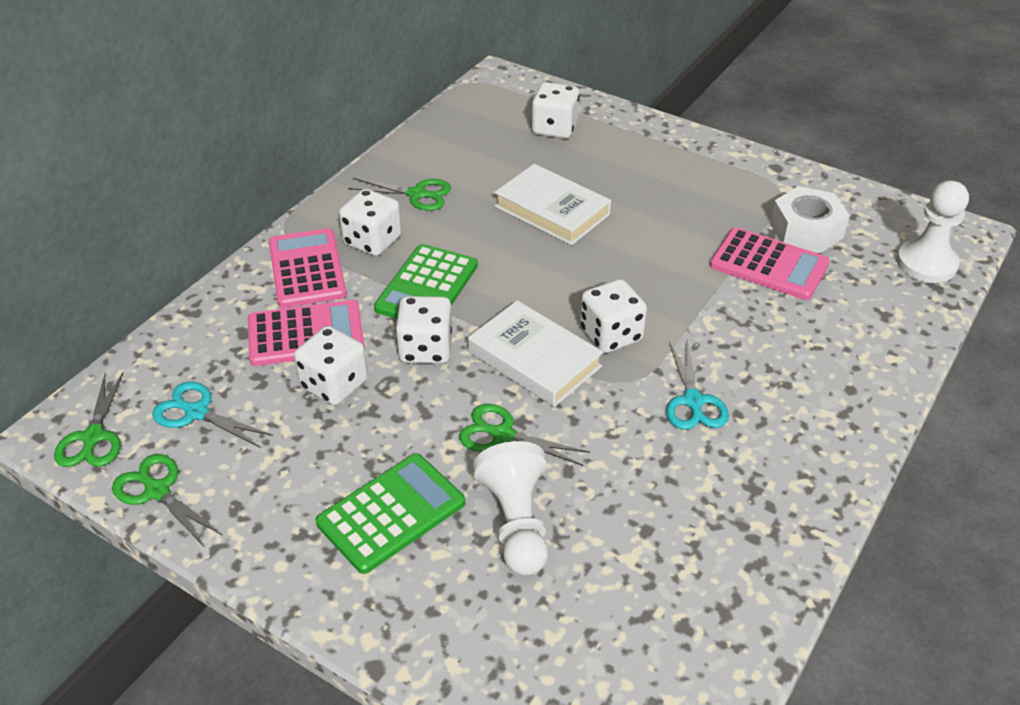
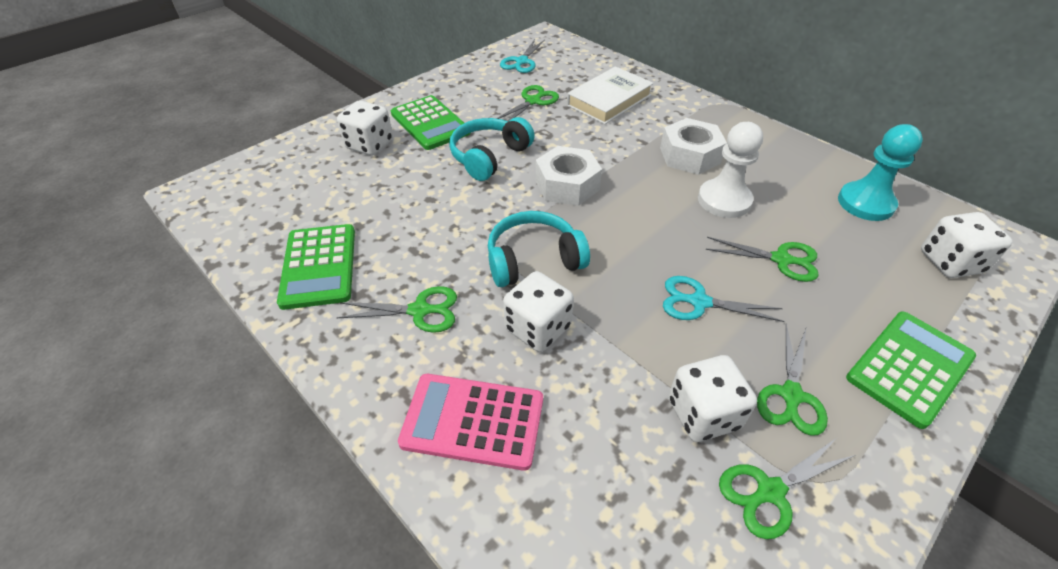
green calculator: 2 -> 3
green scissors: 4 -> 5
pink calculator: 3 -> 1
turquoise headphones: 0 -> 2
turquoise pawn: 0 -> 1
white book: 2 -> 1
white dice: 5 -> 4
white nut: 1 -> 2
white pawn: 2 -> 1

